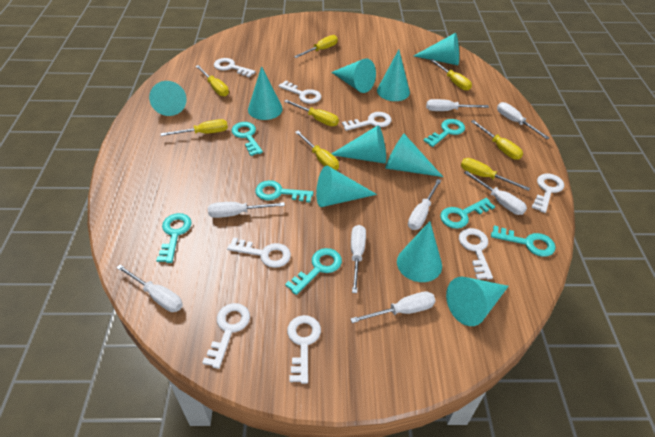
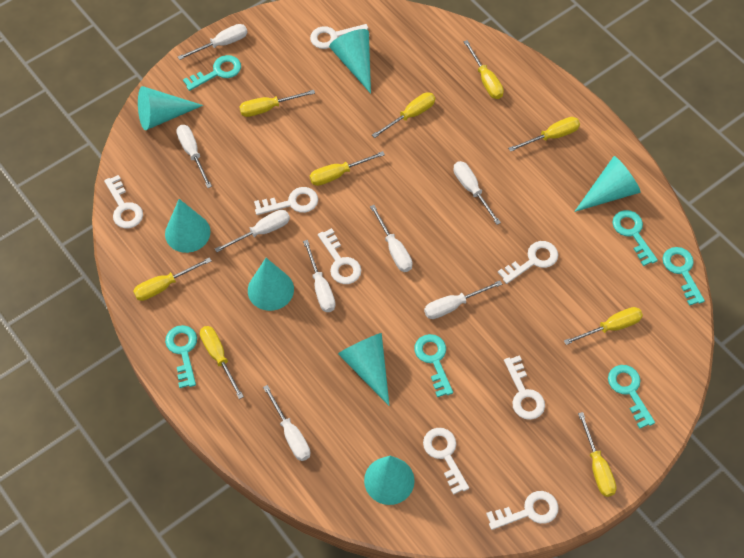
turquoise cone: 10 -> 7
turquoise key: 7 -> 6
yellow screwdriver: 8 -> 9

